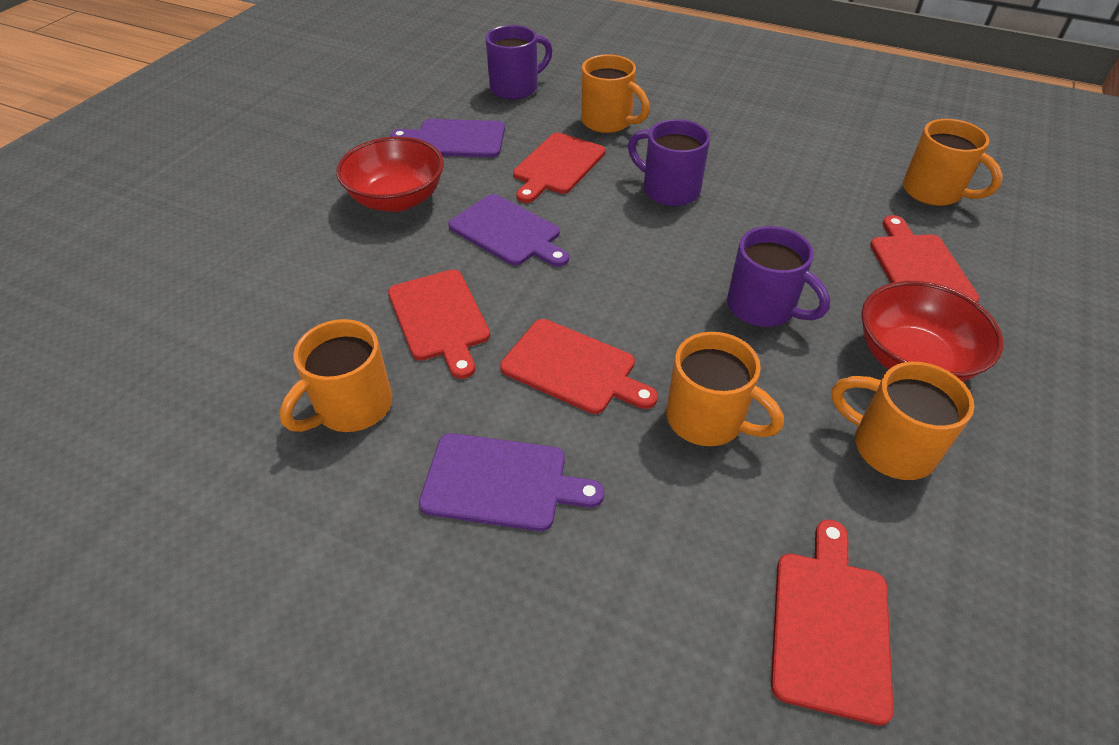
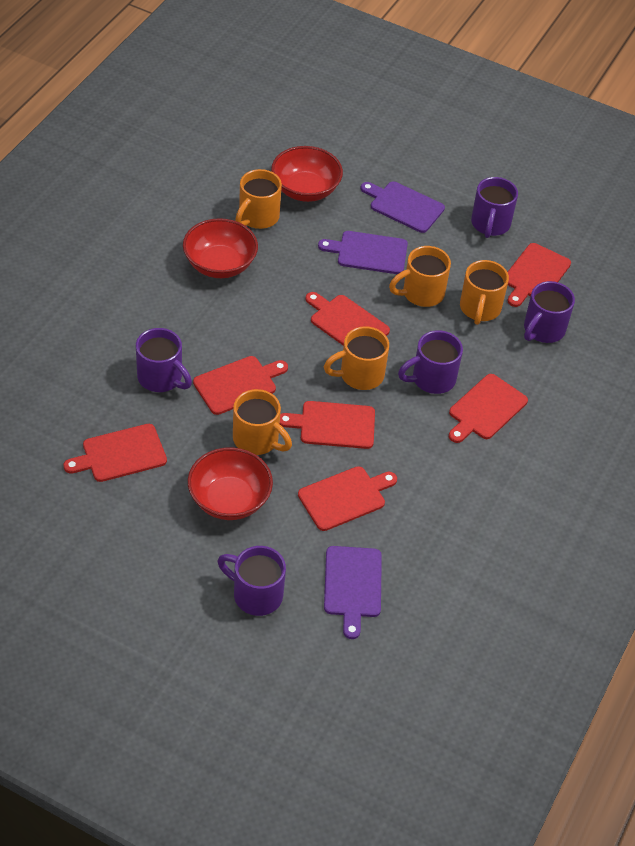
purple mug: 3 -> 5
red bowl: 2 -> 3
red cutting board: 5 -> 7

